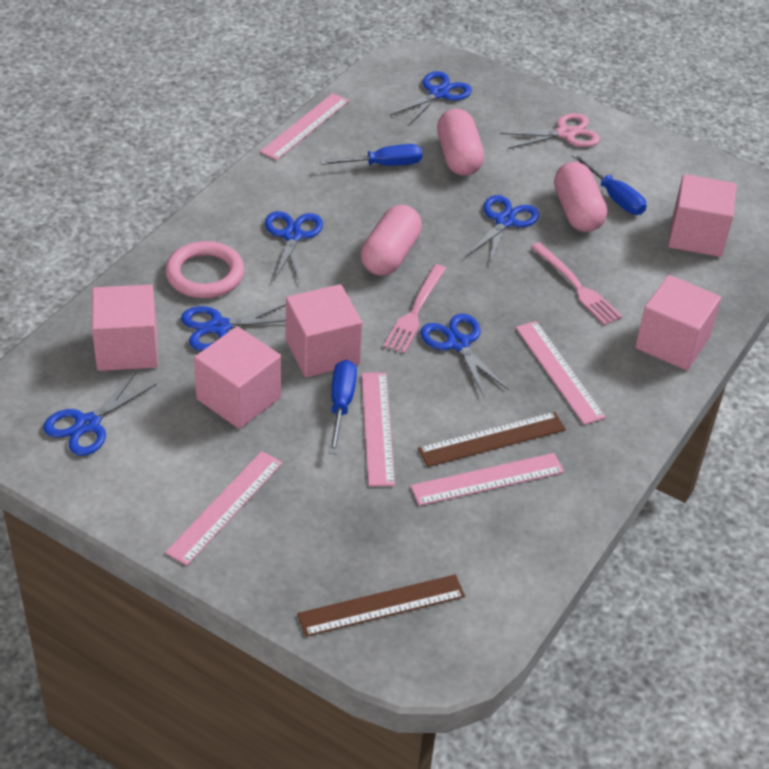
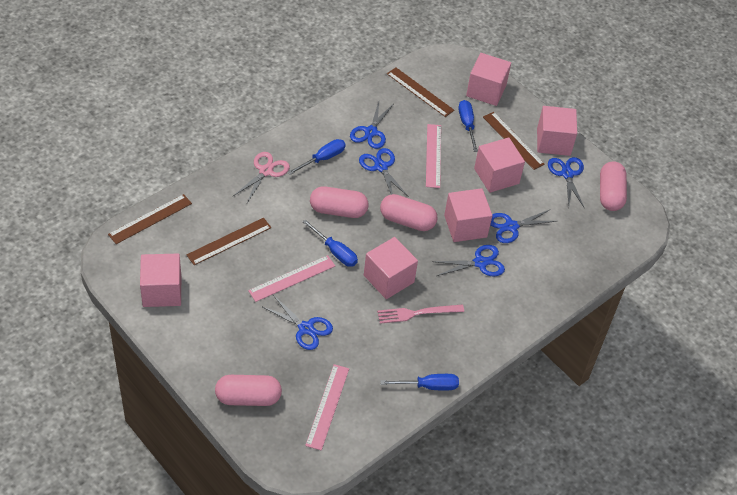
blue screwdriver: 3 -> 4
brown ruler: 2 -> 4
pink capsule: 3 -> 4
pink cube: 5 -> 6
pink fork: 2 -> 1
pink ring: 1 -> 0
pink ruler: 5 -> 3

